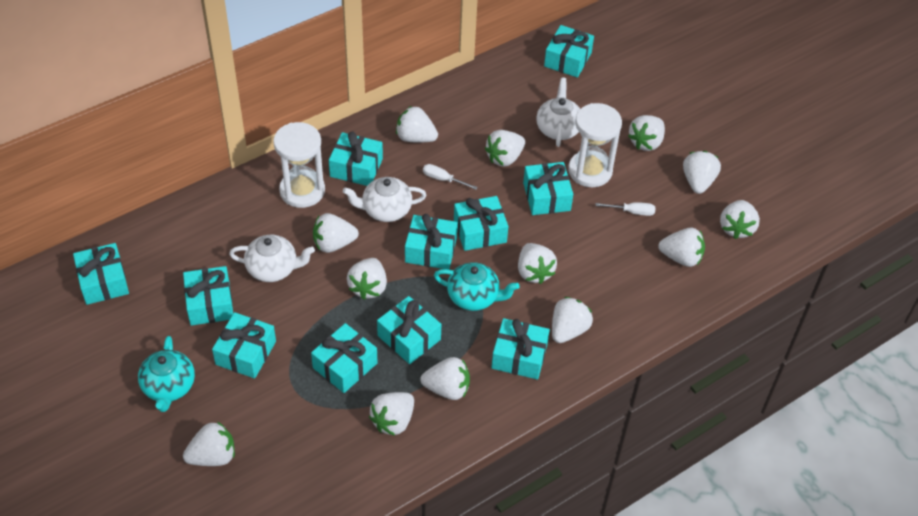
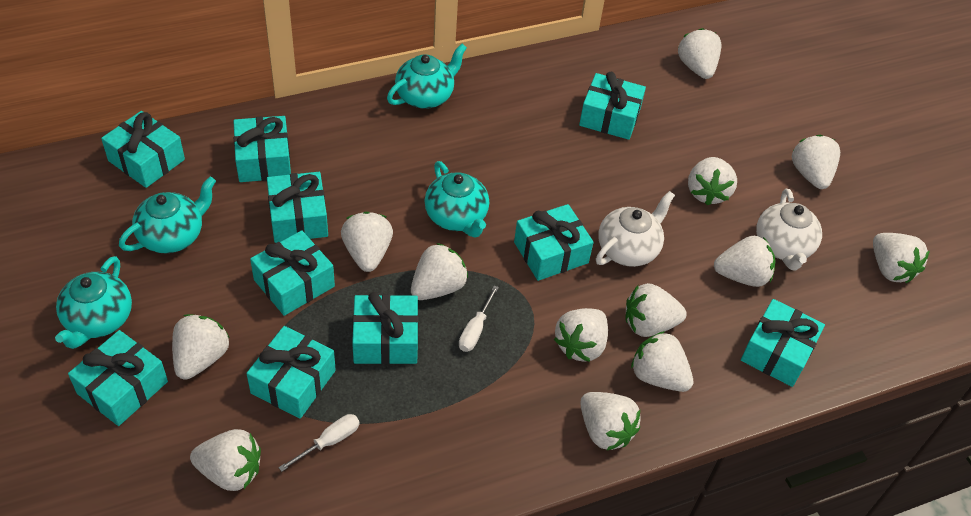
turquoise gift: 11 -> 10
turquoise teapot: 2 -> 4
white hourglass: 2 -> 0
white teapot: 3 -> 2

